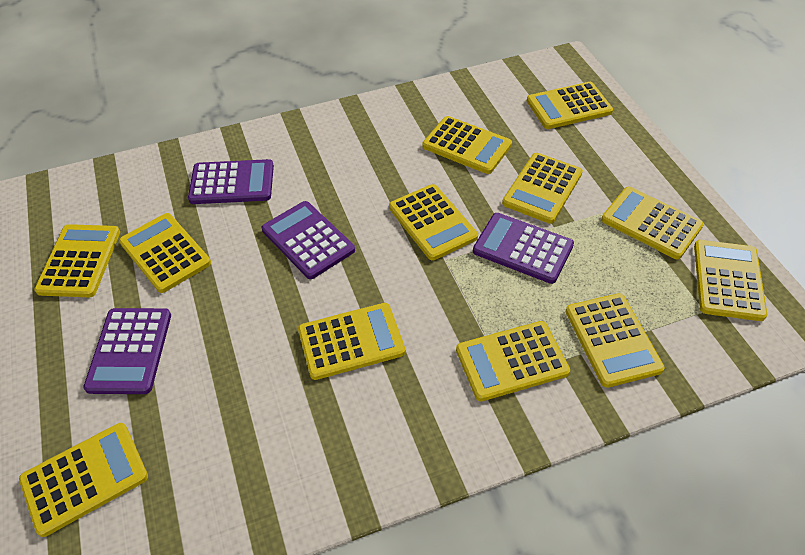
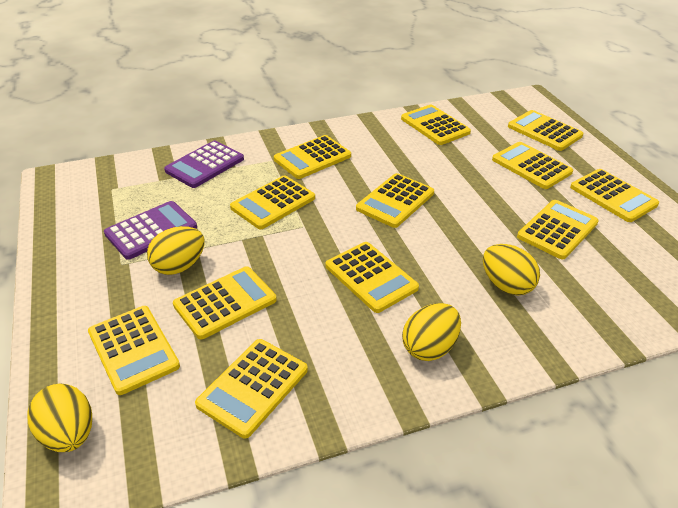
purple calculator: 4 -> 2
yellow egg: 0 -> 4

